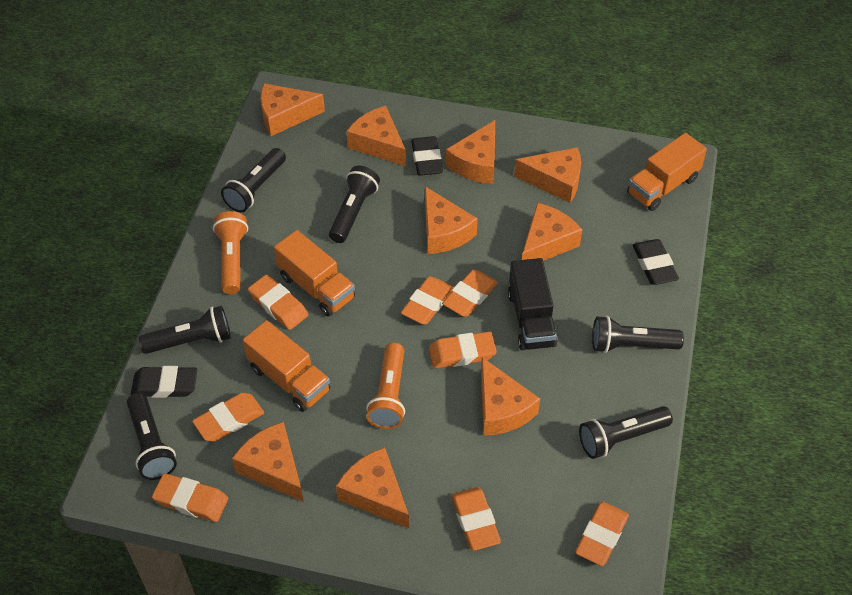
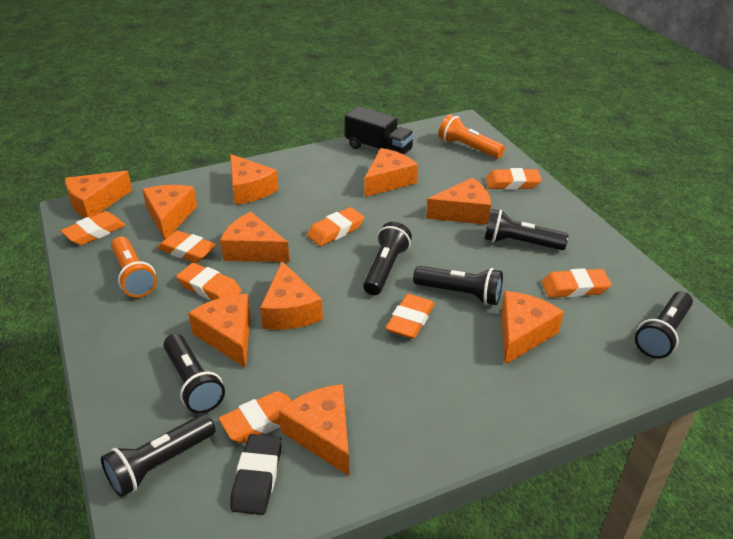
black eraser: 3 -> 1
orange cheese: 9 -> 10
orange truck: 3 -> 0

